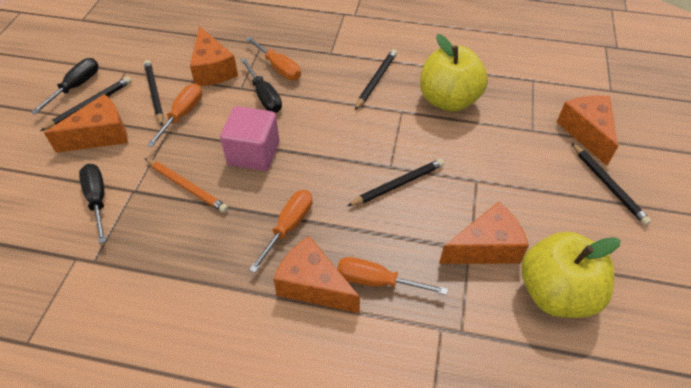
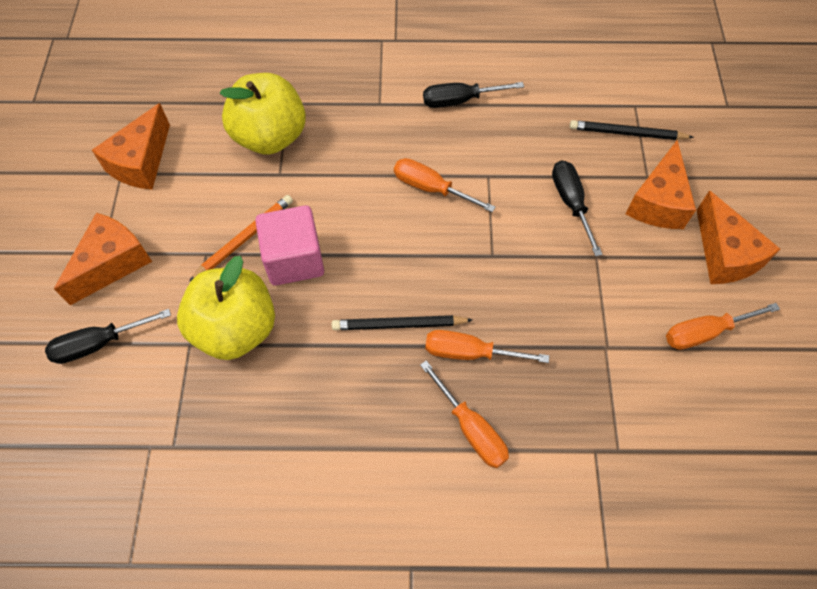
black pencil: 5 -> 2
orange cheese: 5 -> 4

